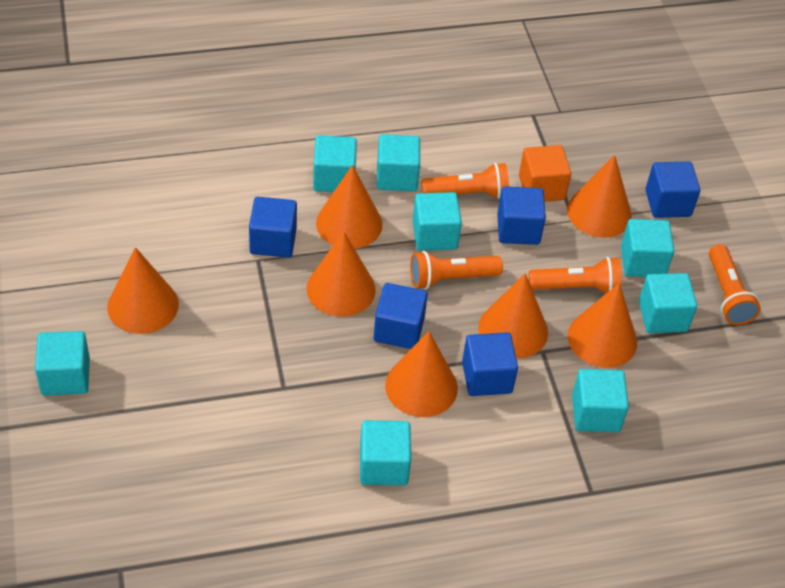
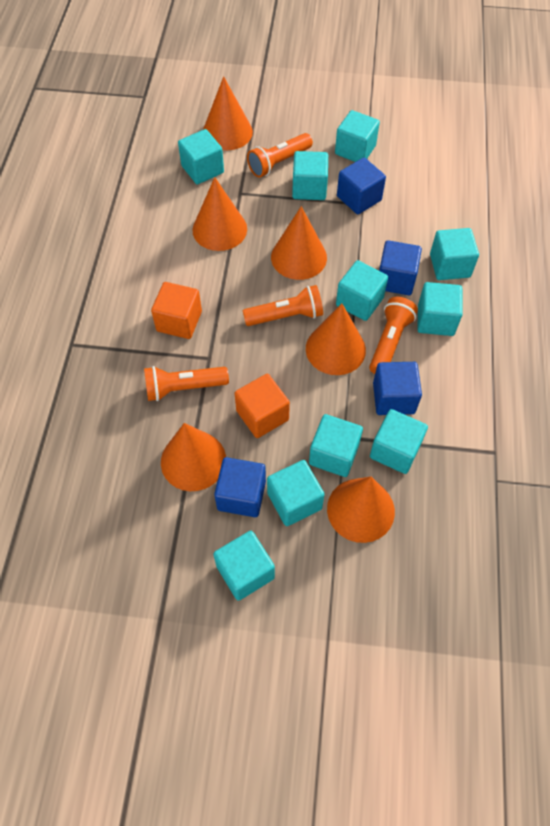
blue cube: 5 -> 4
orange cone: 7 -> 6
orange cube: 1 -> 2
turquoise cube: 8 -> 10

